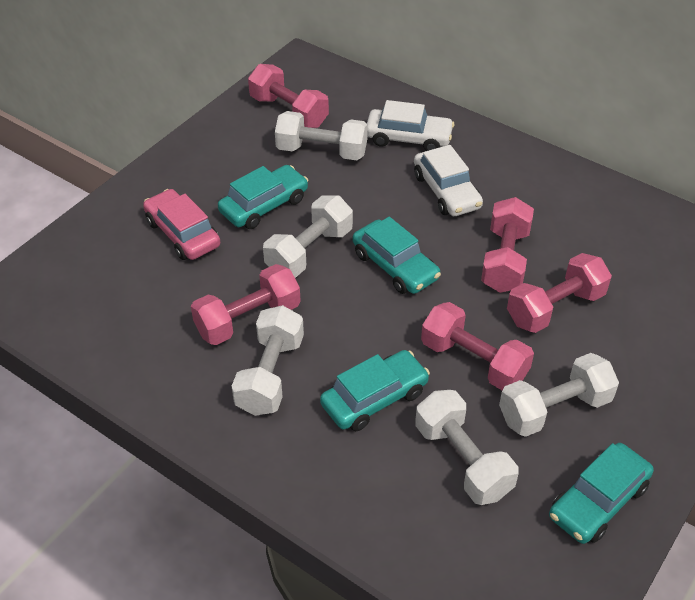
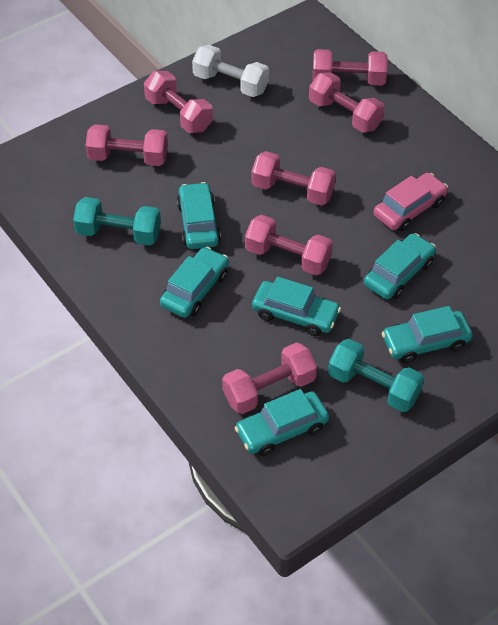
pink dumbbell: 5 -> 7
turquoise car: 4 -> 6
turquoise dumbbell: 0 -> 2
white car: 2 -> 0
white dumbbell: 5 -> 1

